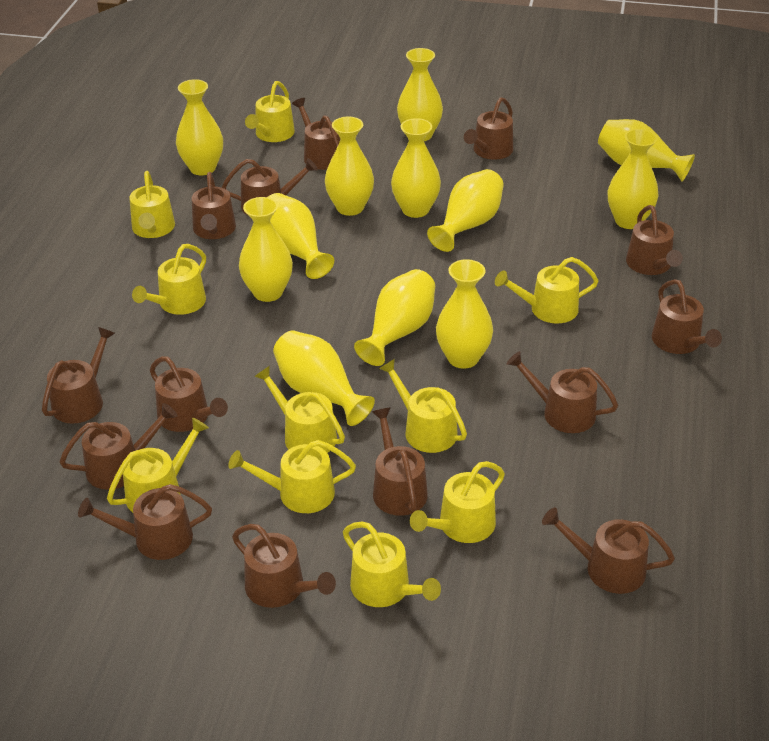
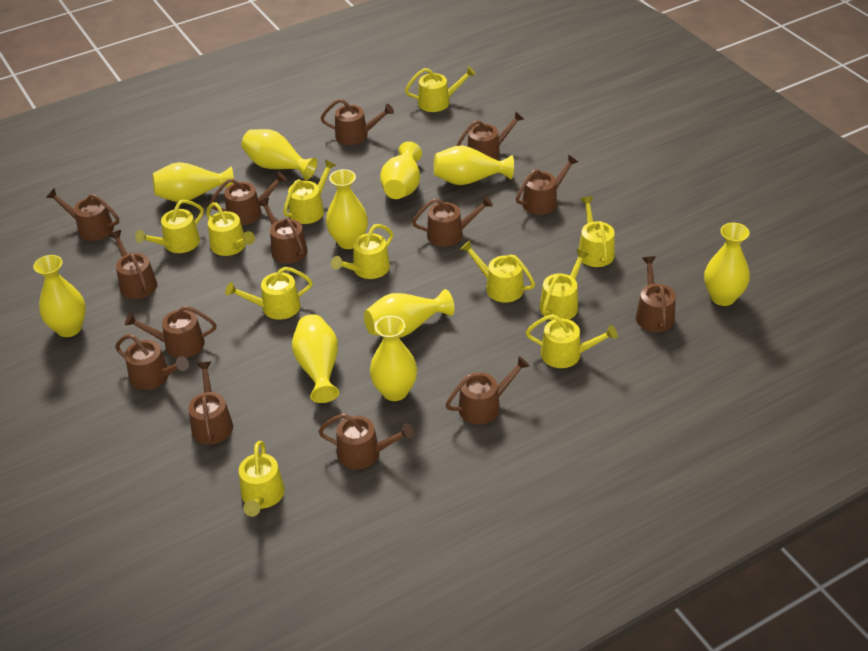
yellow vase: 12 -> 10
yellow watering can: 10 -> 11

